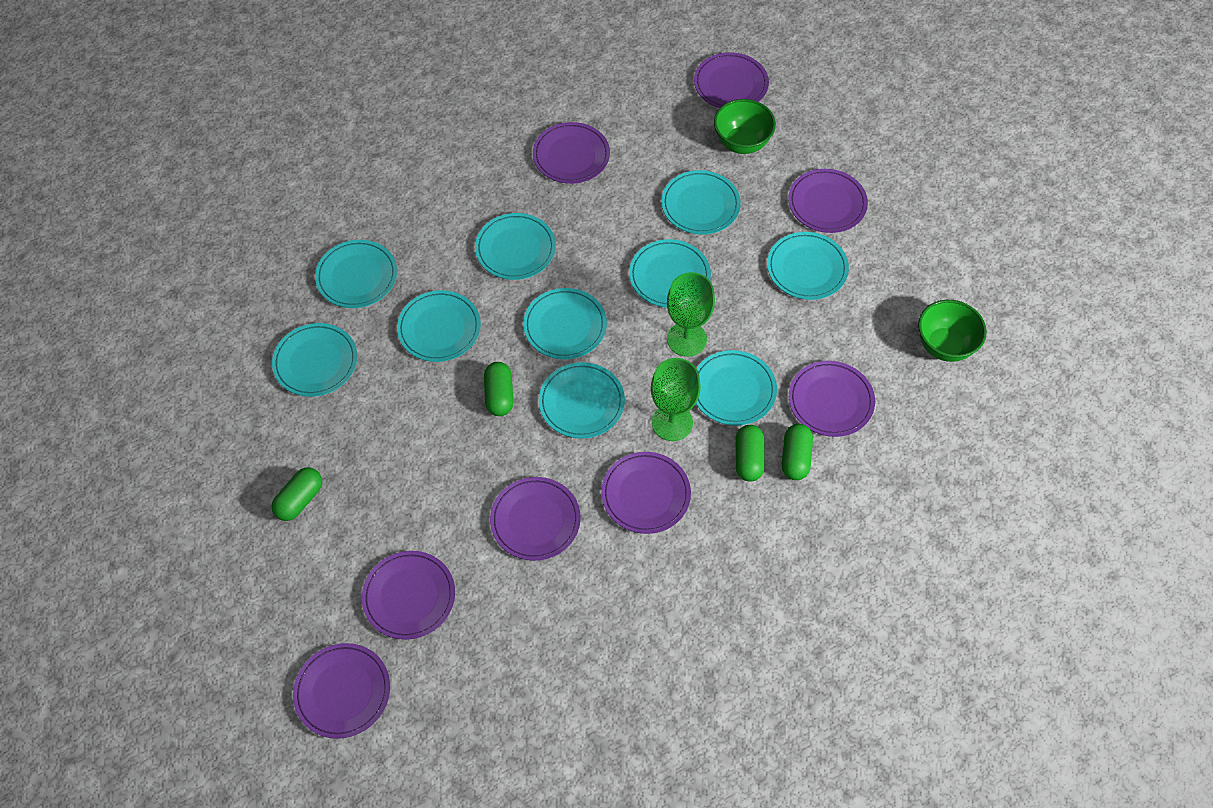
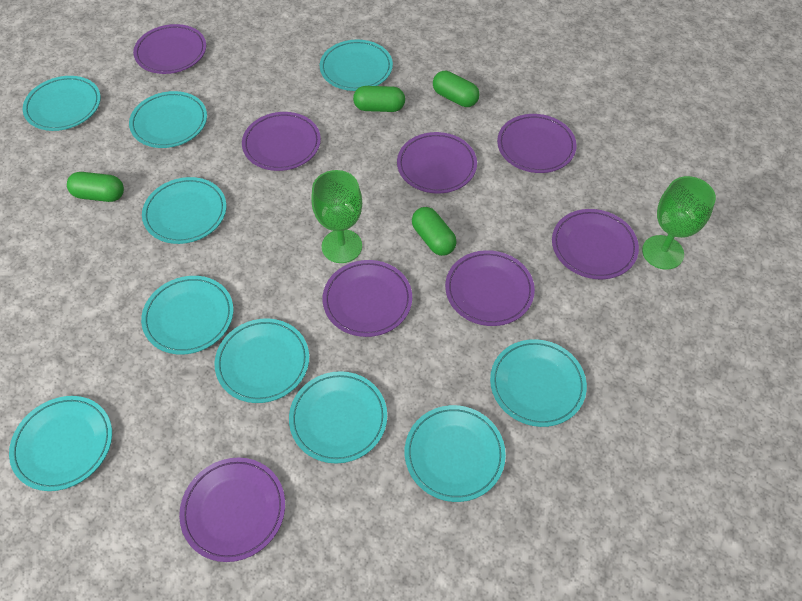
green bowl: 2 -> 0

